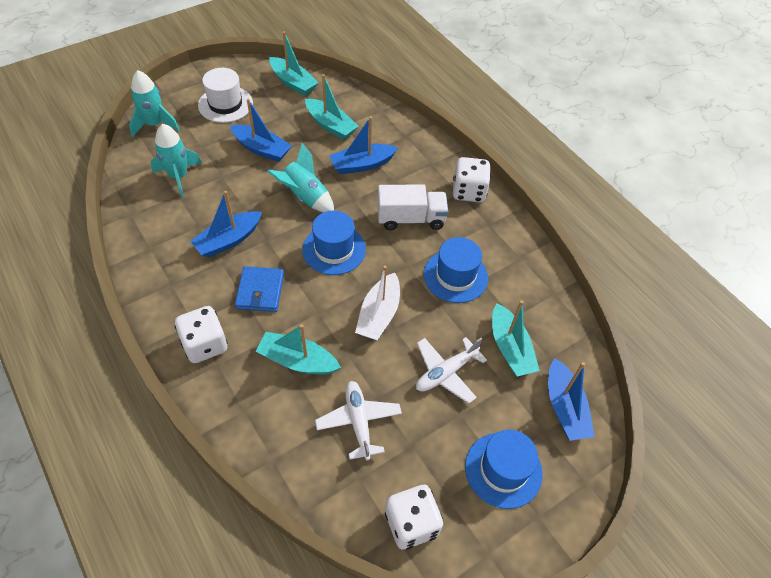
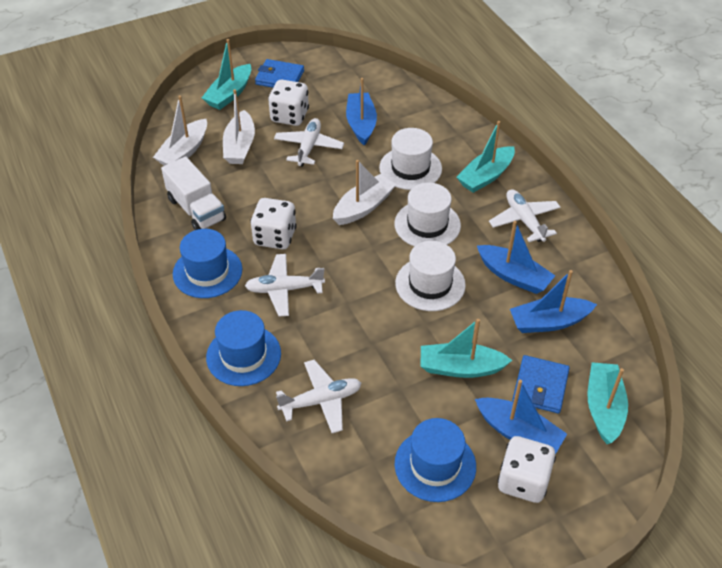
blue wallet: 1 -> 2
turquoise rocket: 3 -> 0
white boat: 1 -> 3
white hat: 1 -> 3
white plane: 2 -> 4

